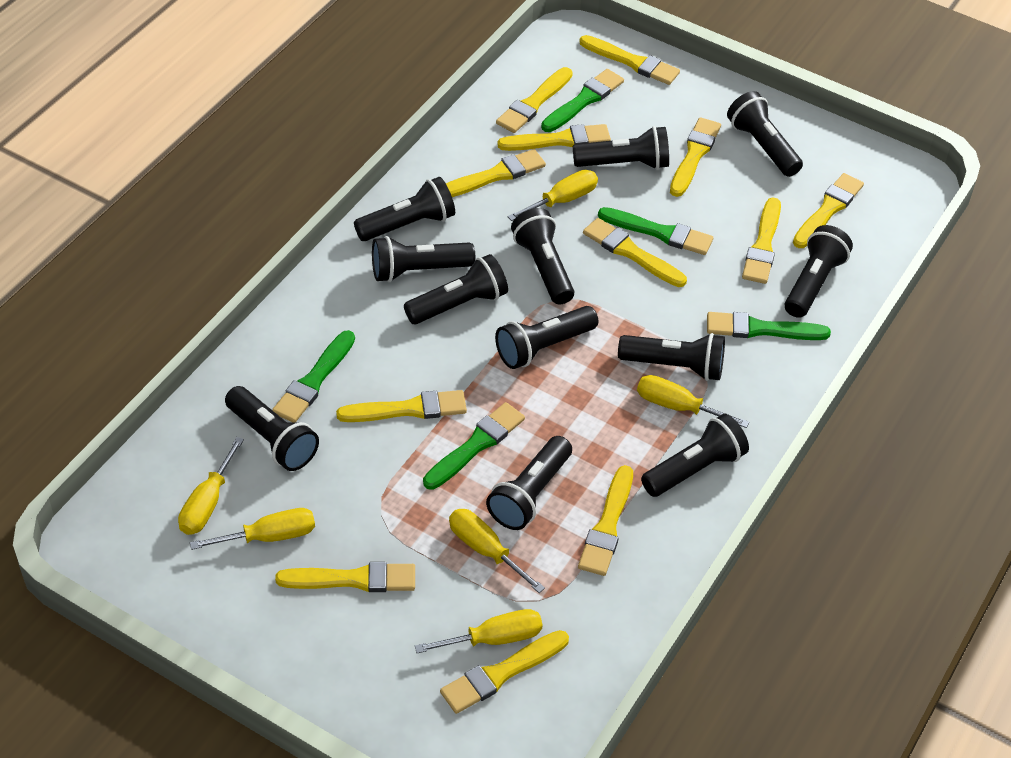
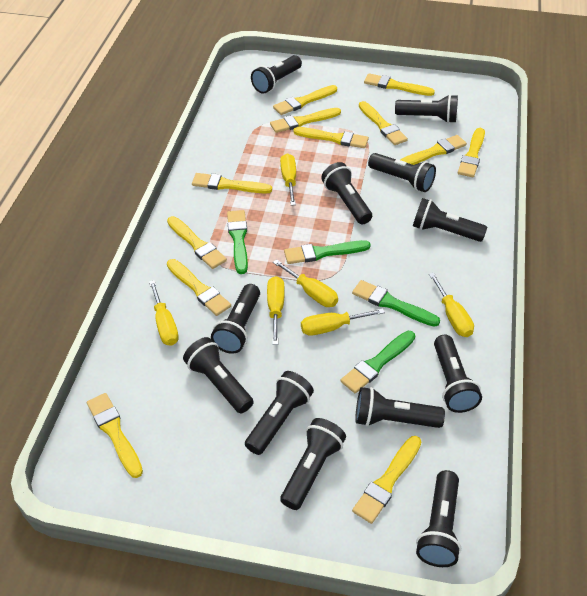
green brush: 5 -> 4

